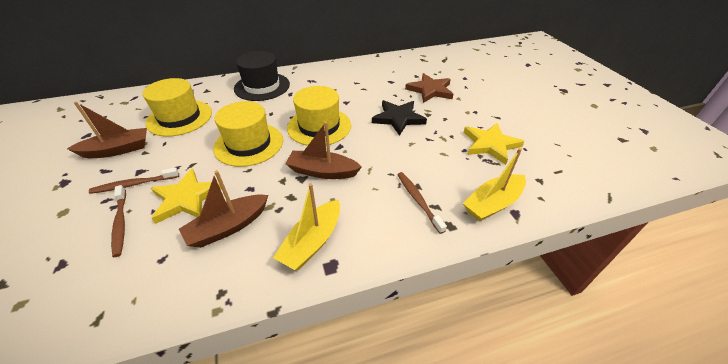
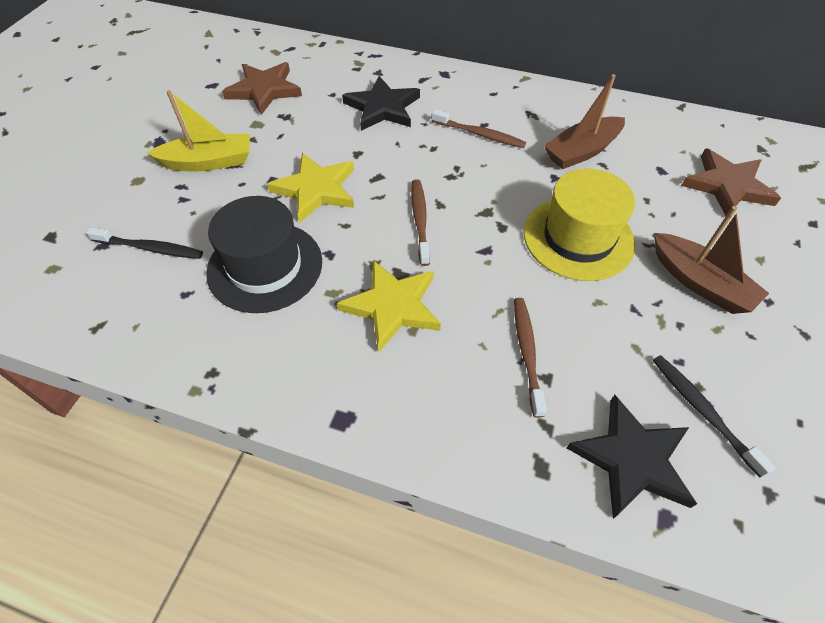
black star: 1 -> 2
black toothbrush: 0 -> 2
brown boat: 3 -> 2
brown star: 1 -> 2
yellow boat: 2 -> 1
yellow hat: 3 -> 1

